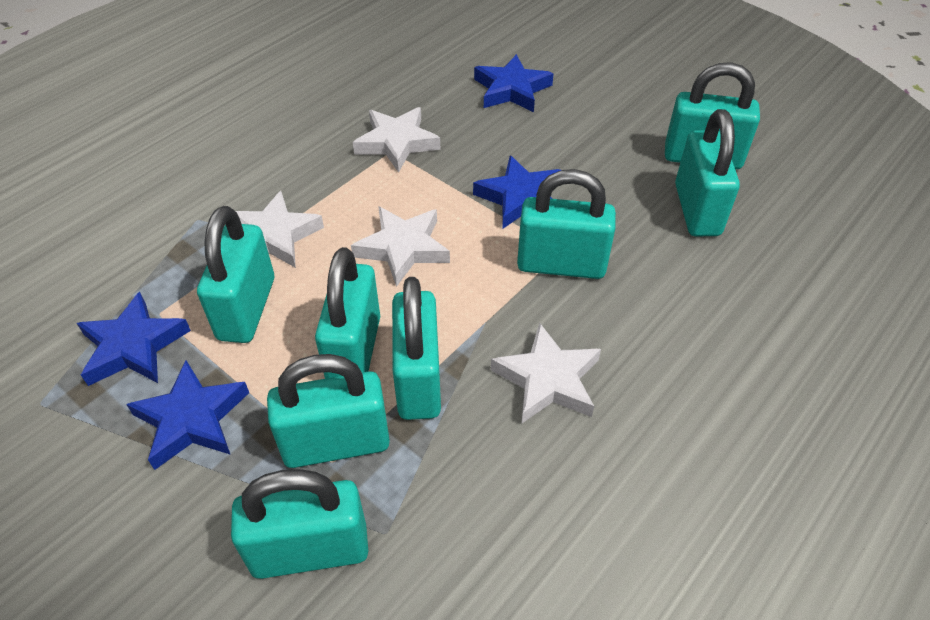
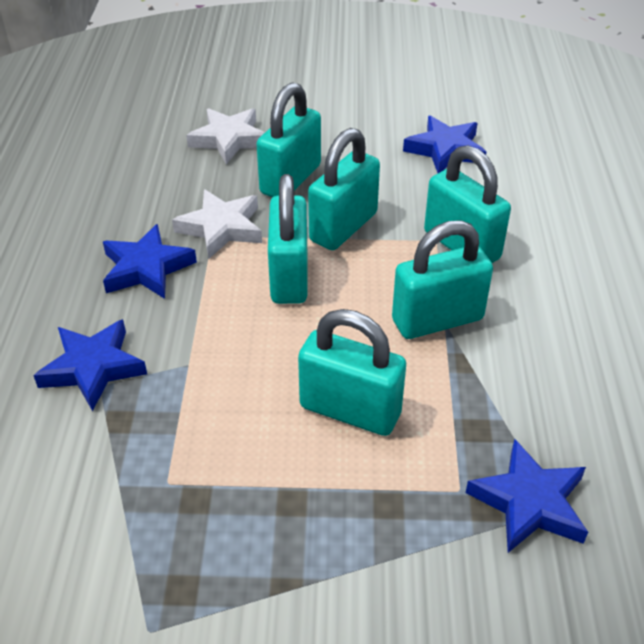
turquoise padlock: 8 -> 6
white star: 4 -> 2

